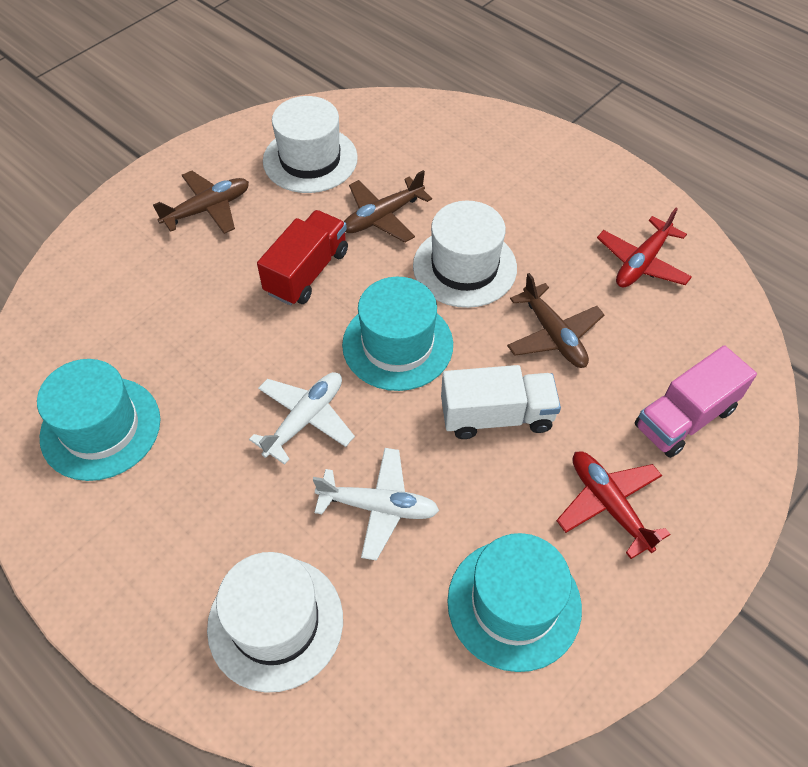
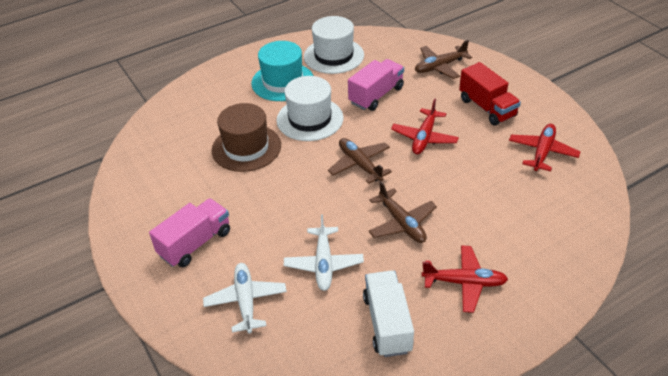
brown hat: 0 -> 1
pink truck: 1 -> 2
red plane: 2 -> 3
turquoise hat: 3 -> 1
white hat: 3 -> 2

